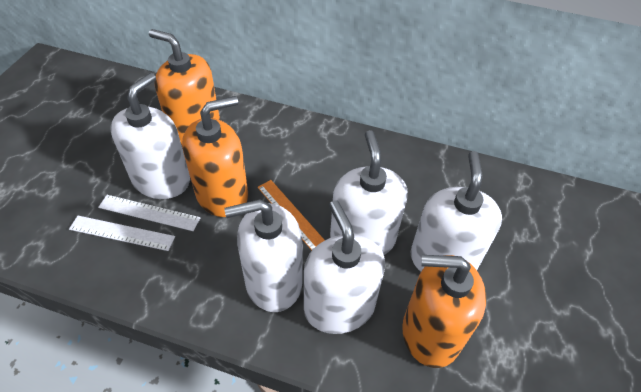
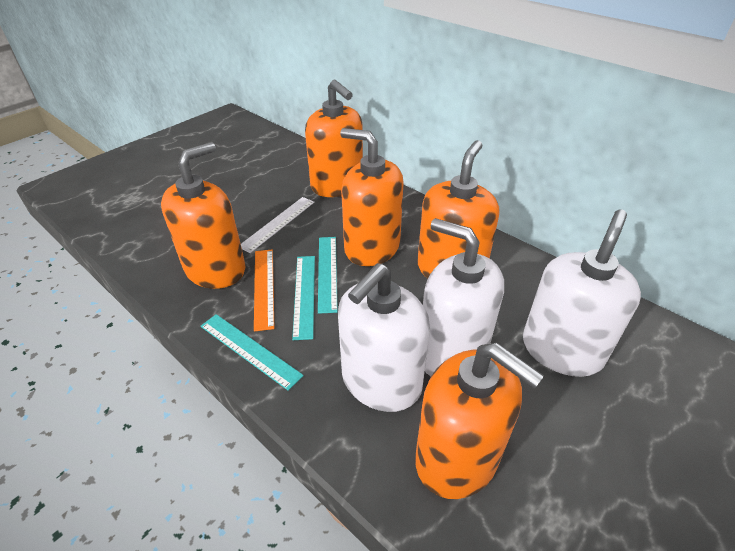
orange soap dispenser: 3 -> 5
turquoise ruler: 0 -> 3
white ruler: 2 -> 1
white soap dispenser: 5 -> 3

